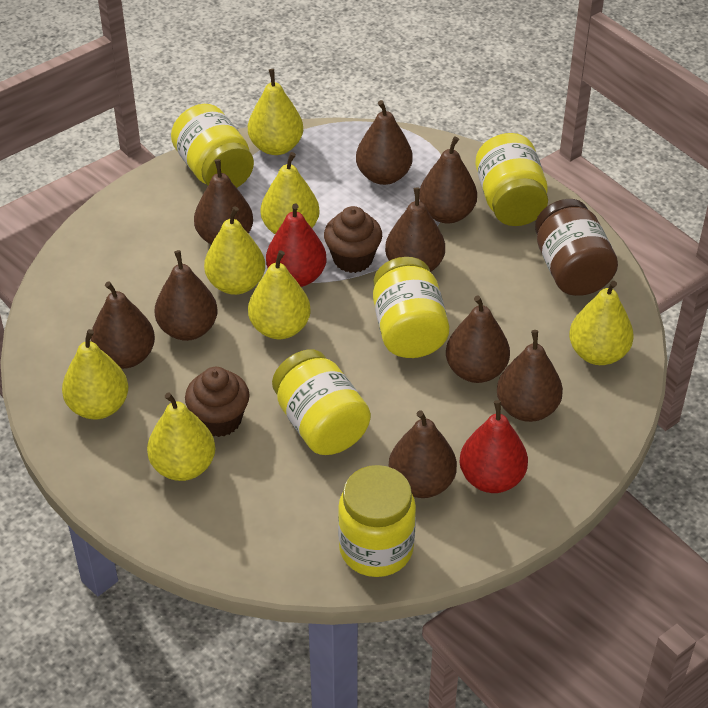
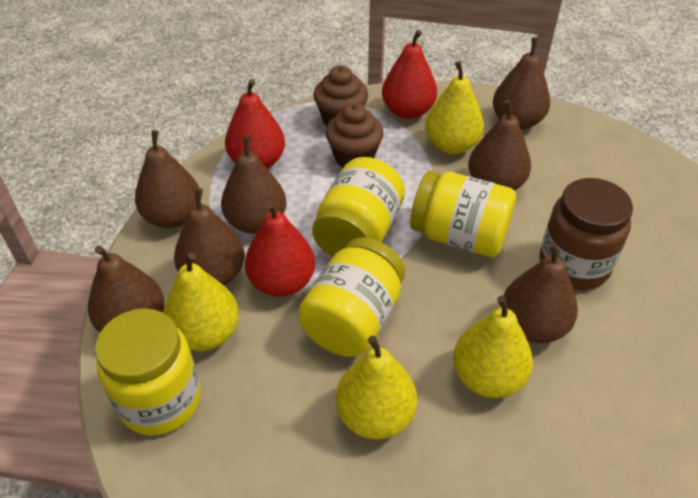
brown pear: 9 -> 7
red pear: 2 -> 3
yellow jar: 5 -> 4
yellow pear: 7 -> 4

